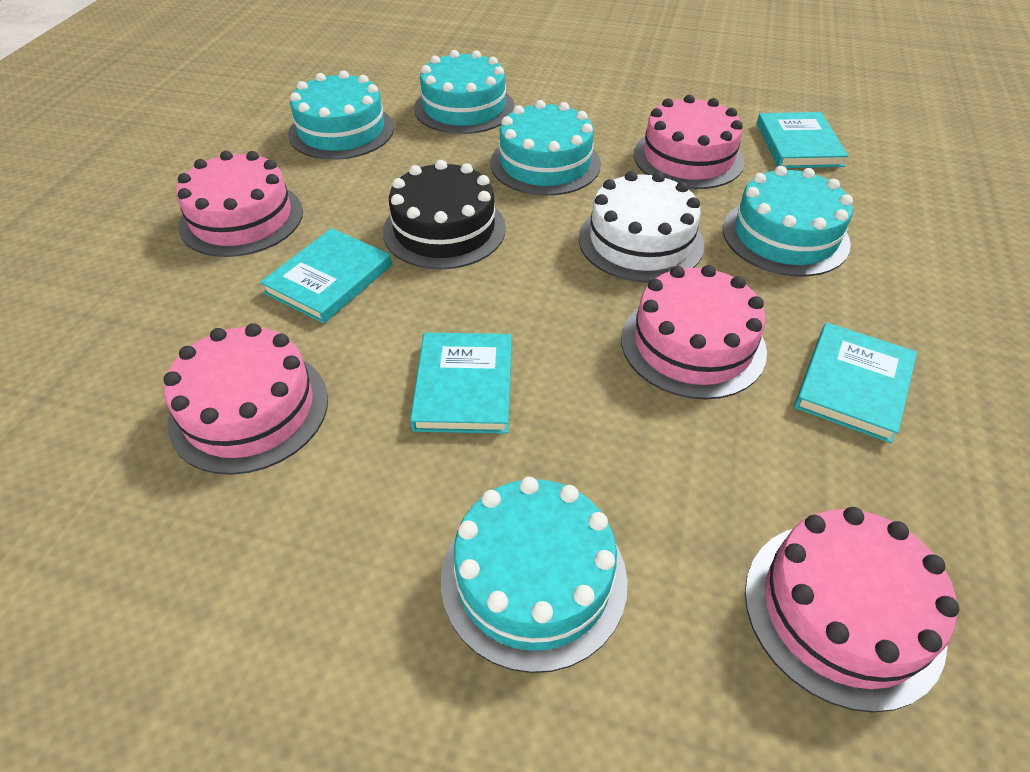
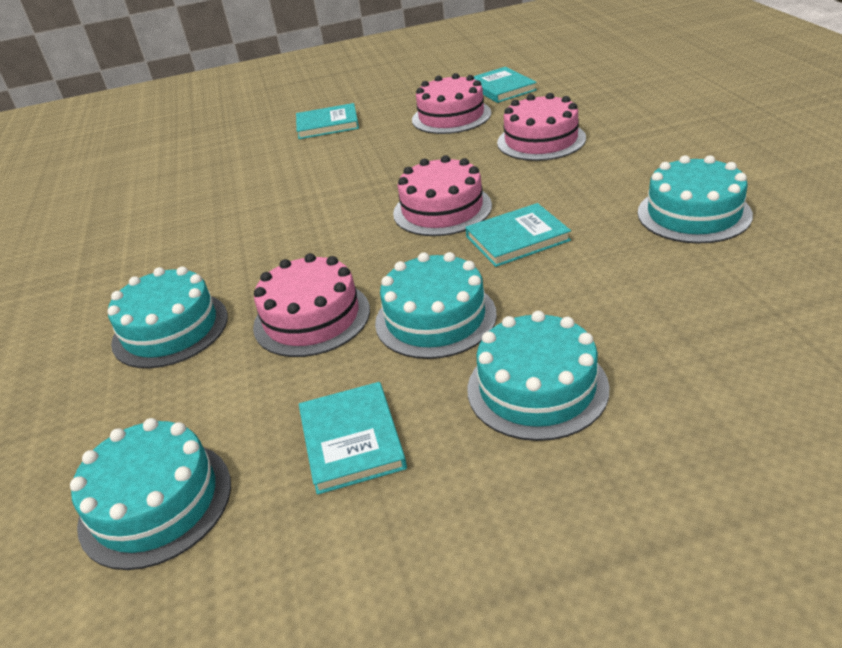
black cake: 1 -> 0
pink cake: 5 -> 4
white cake: 1 -> 0

